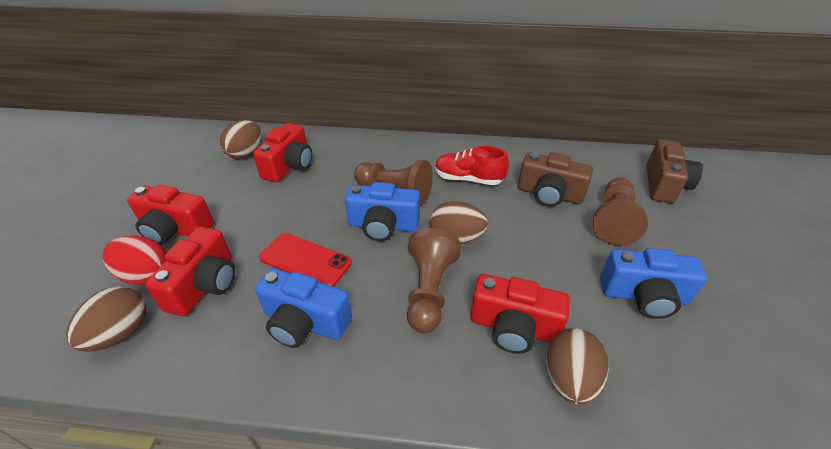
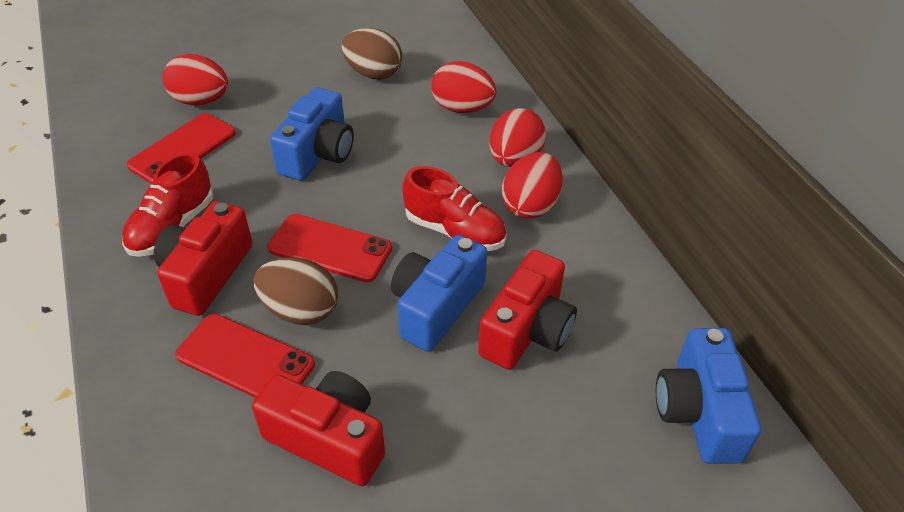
brown camera: 2 -> 0
brown egg: 4 -> 2
brown pawn: 3 -> 0
red camera: 4 -> 3
red egg: 1 -> 4
red phone: 1 -> 3
red shoe: 1 -> 2

